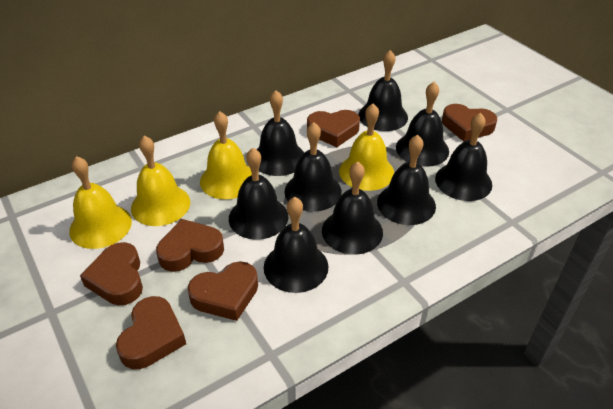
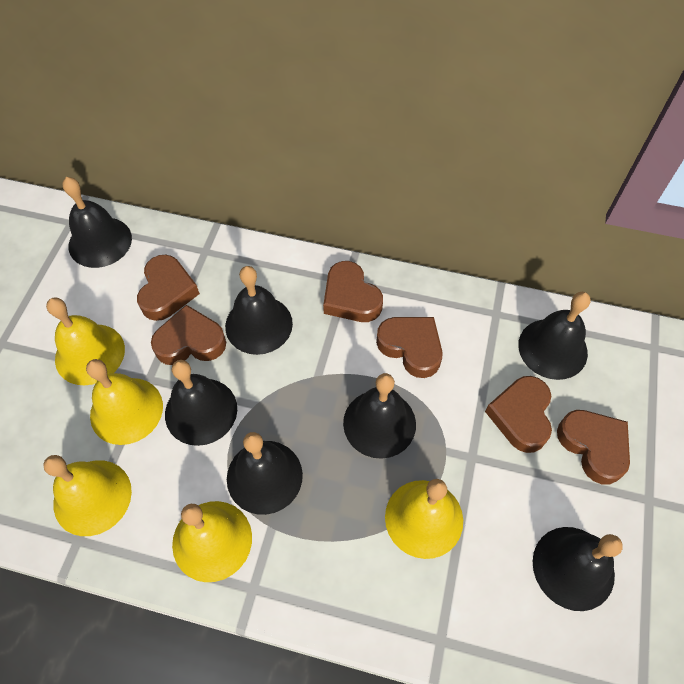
black bell: 9 -> 7
yellow bell: 4 -> 5

